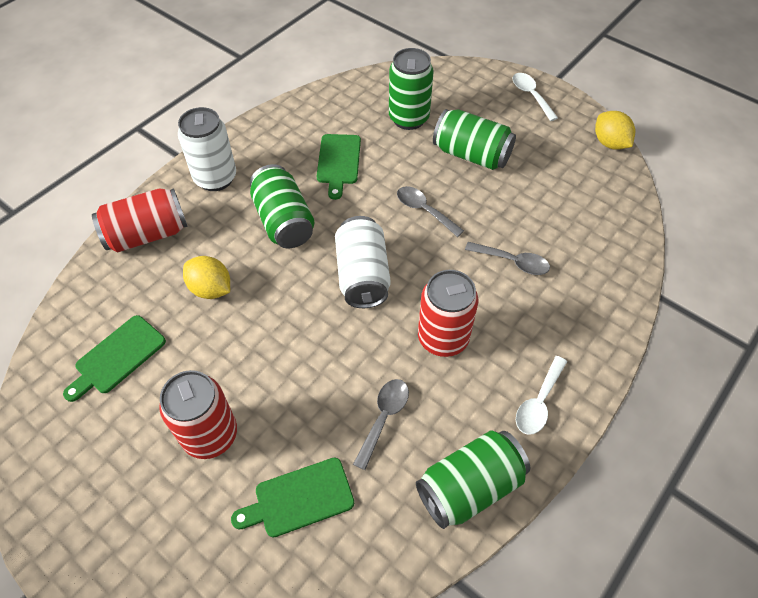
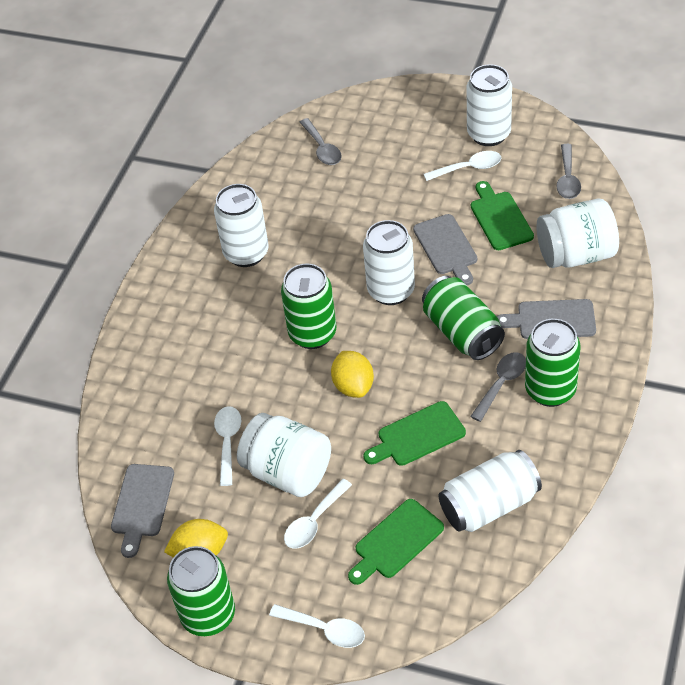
grey cutting board: 0 -> 3
red can: 3 -> 0
white can: 2 -> 4
white jar: 0 -> 2
white spoon: 2 -> 4

